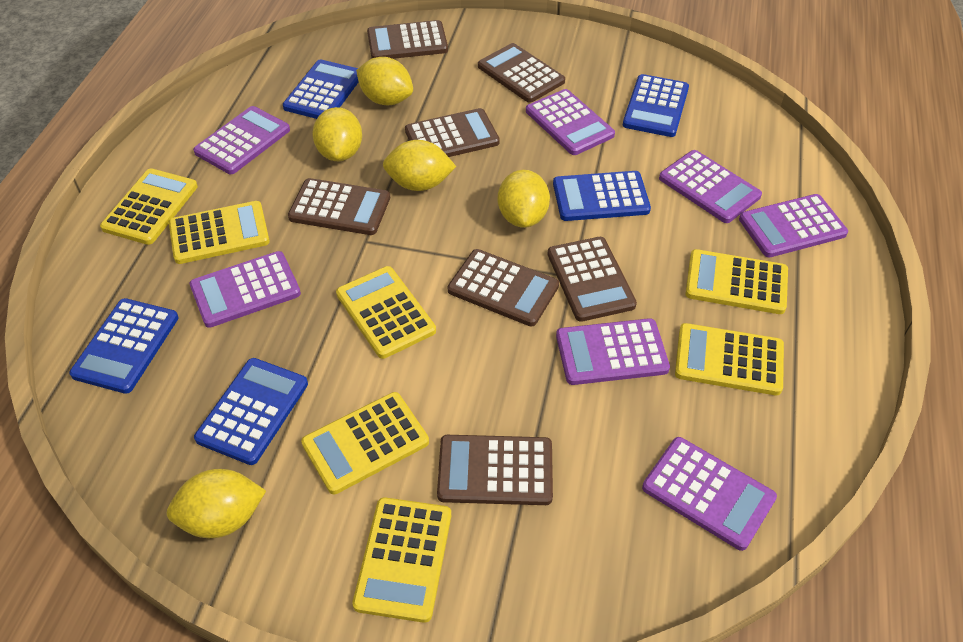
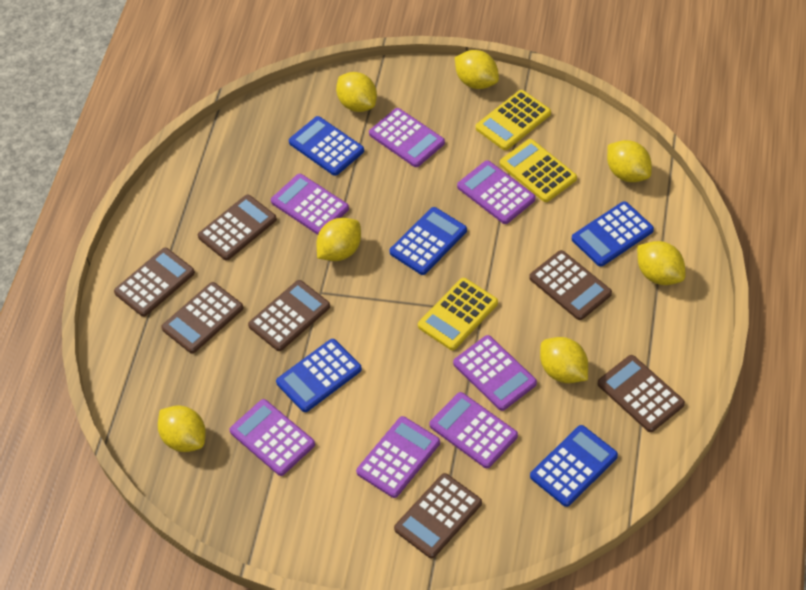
yellow calculator: 7 -> 3
yellow lemon: 5 -> 7

